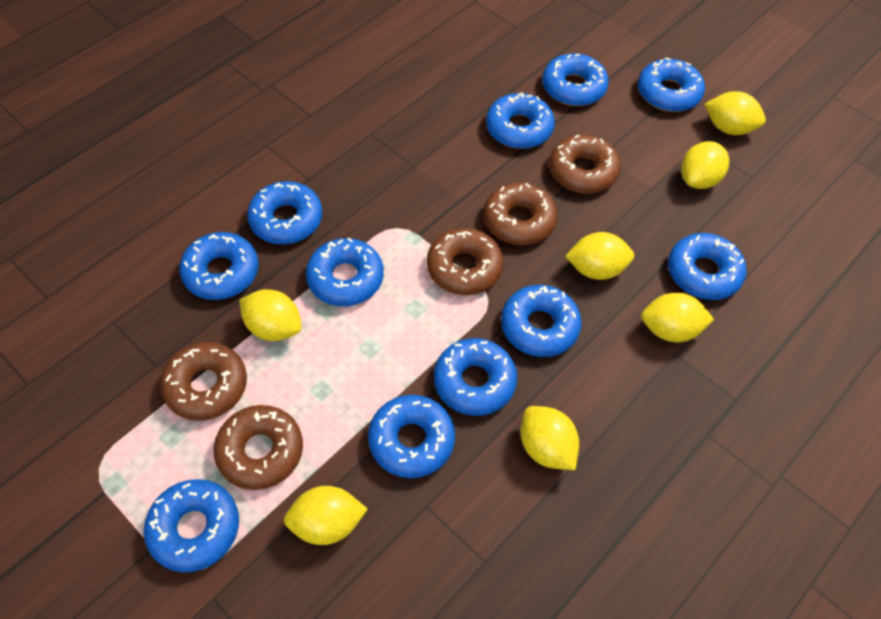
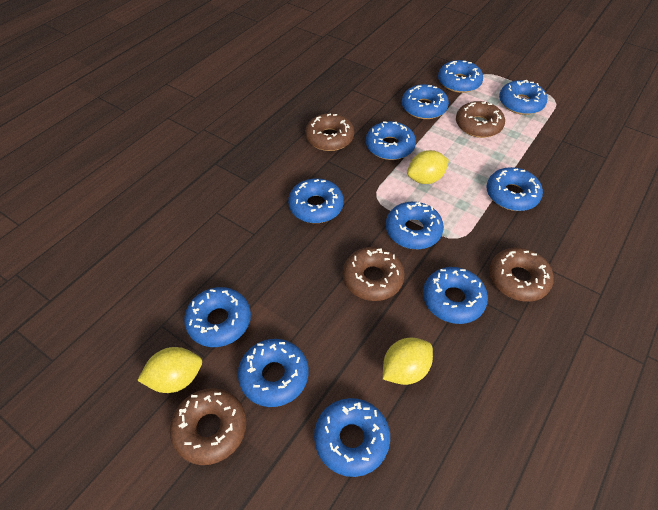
yellow lemon: 7 -> 3

